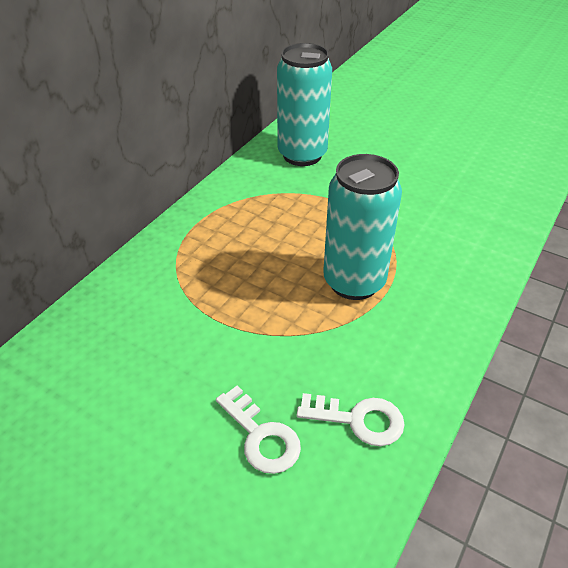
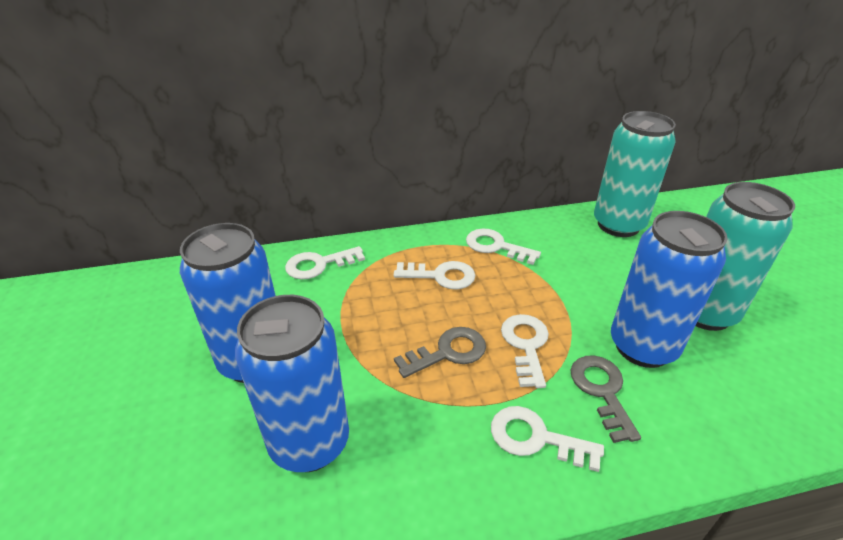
blue can: 0 -> 3
grey key: 0 -> 2
white key: 2 -> 5

